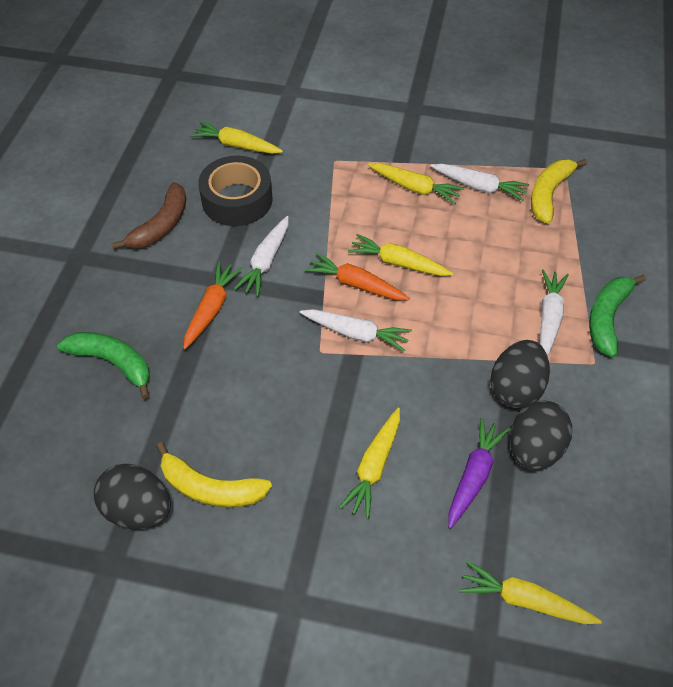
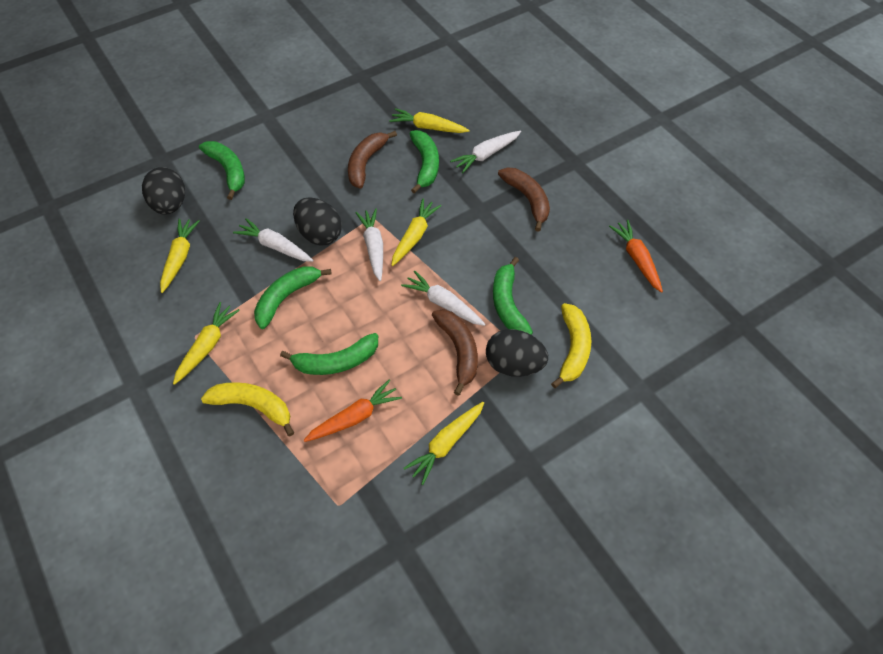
black tape: 1 -> 0
brown banana: 1 -> 3
green banana: 2 -> 5
purple carrot: 1 -> 0

